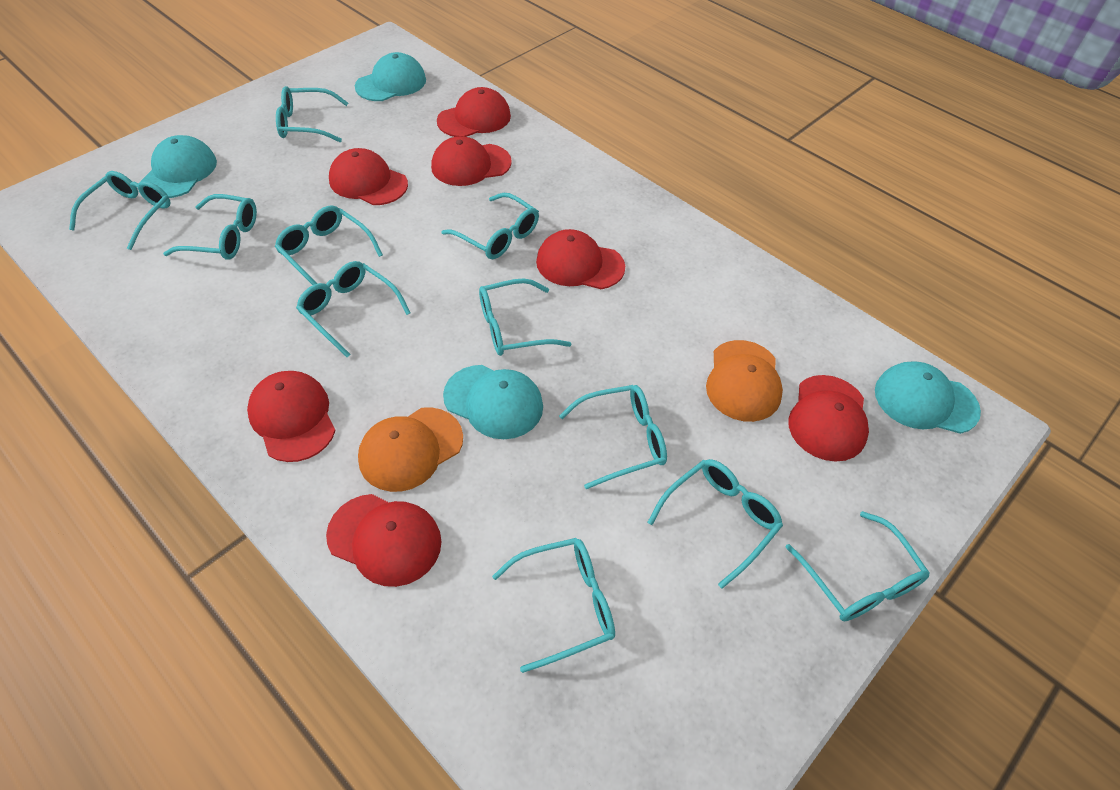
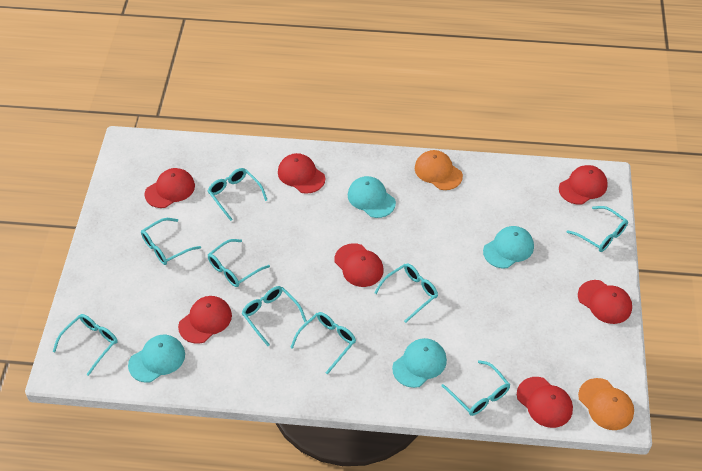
turquoise glasses: 11 -> 9

